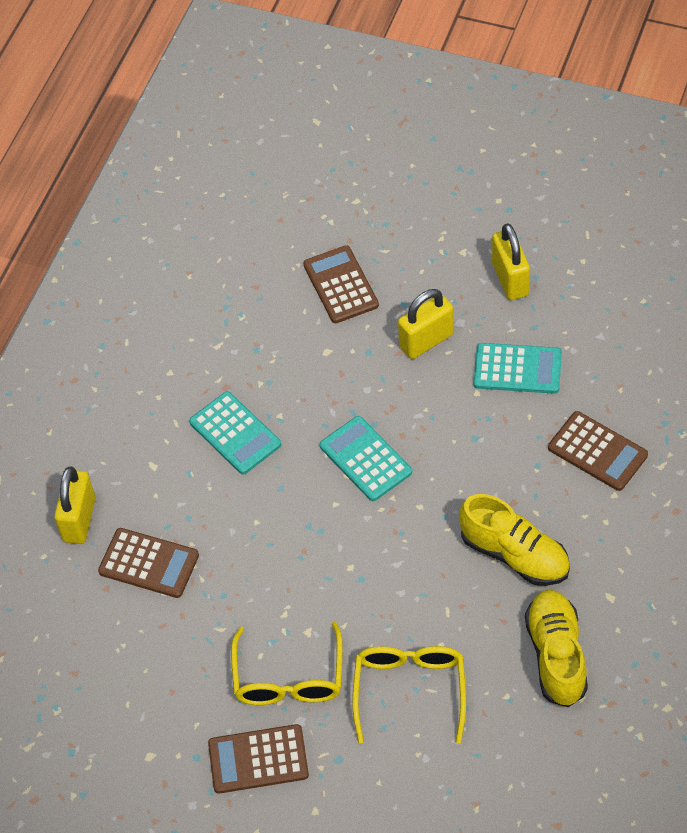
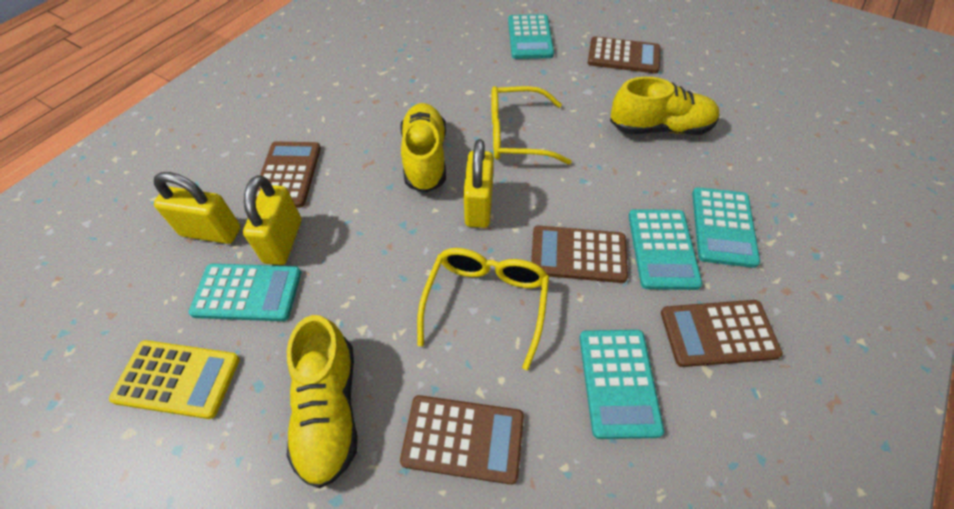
brown calculator: 4 -> 5
turquoise calculator: 3 -> 5
yellow calculator: 0 -> 1
yellow shoe: 2 -> 3

